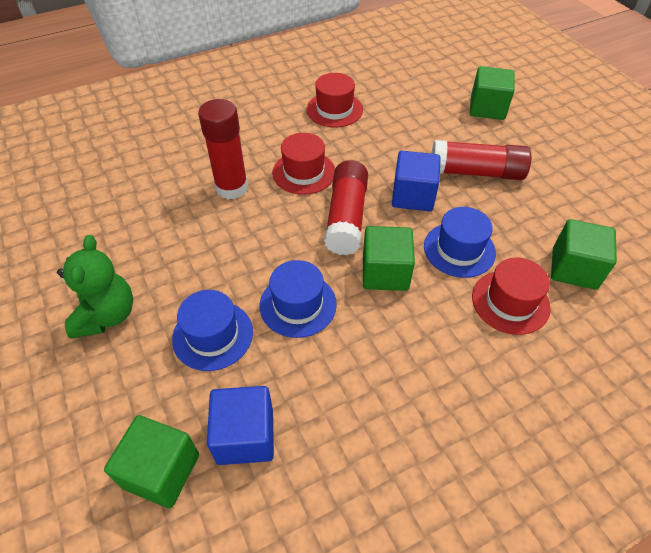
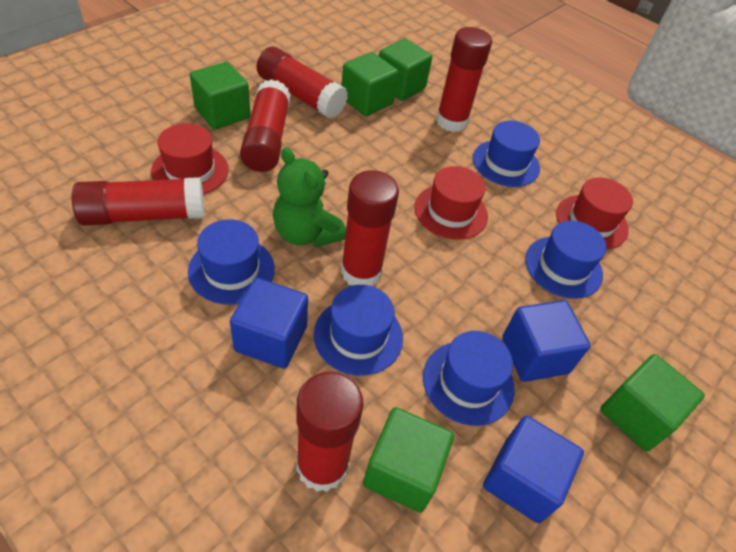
blue cube: 2 -> 3
blue hat: 3 -> 5
green cube: 4 -> 5
red glue stick: 3 -> 6

